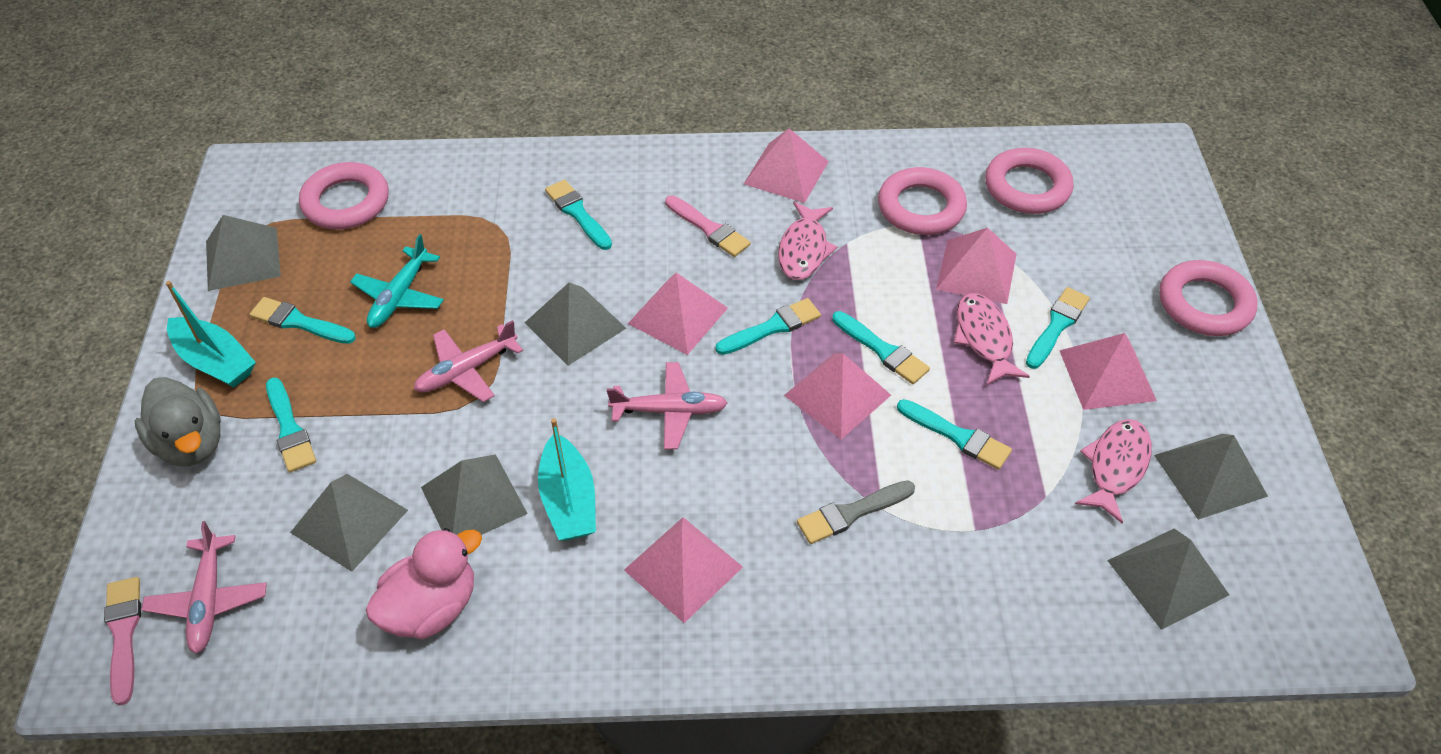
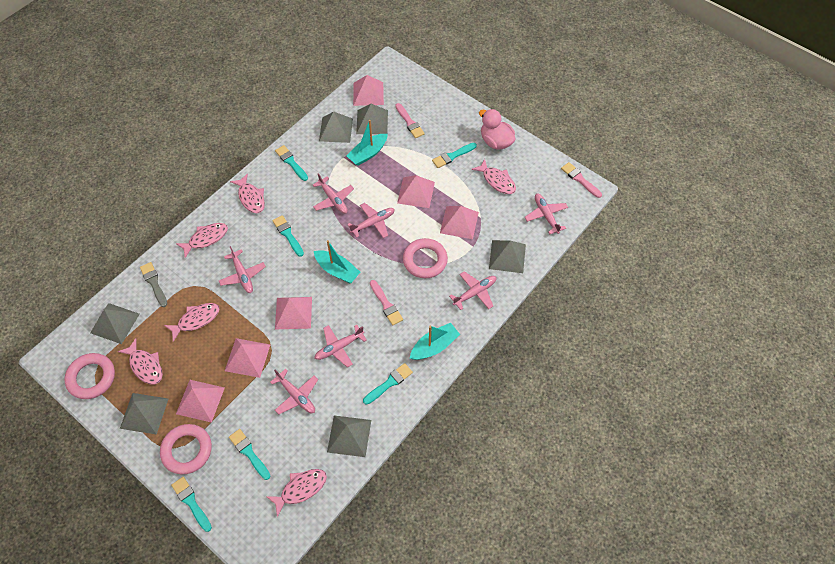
grey duck: 1 -> 0
pink brush: 2 -> 3
pink fish: 3 -> 6
pink plane: 3 -> 7
pink ring: 4 -> 3
turquoise boat: 2 -> 3
turquoise brush: 7 -> 6
turquoise plane: 1 -> 0

